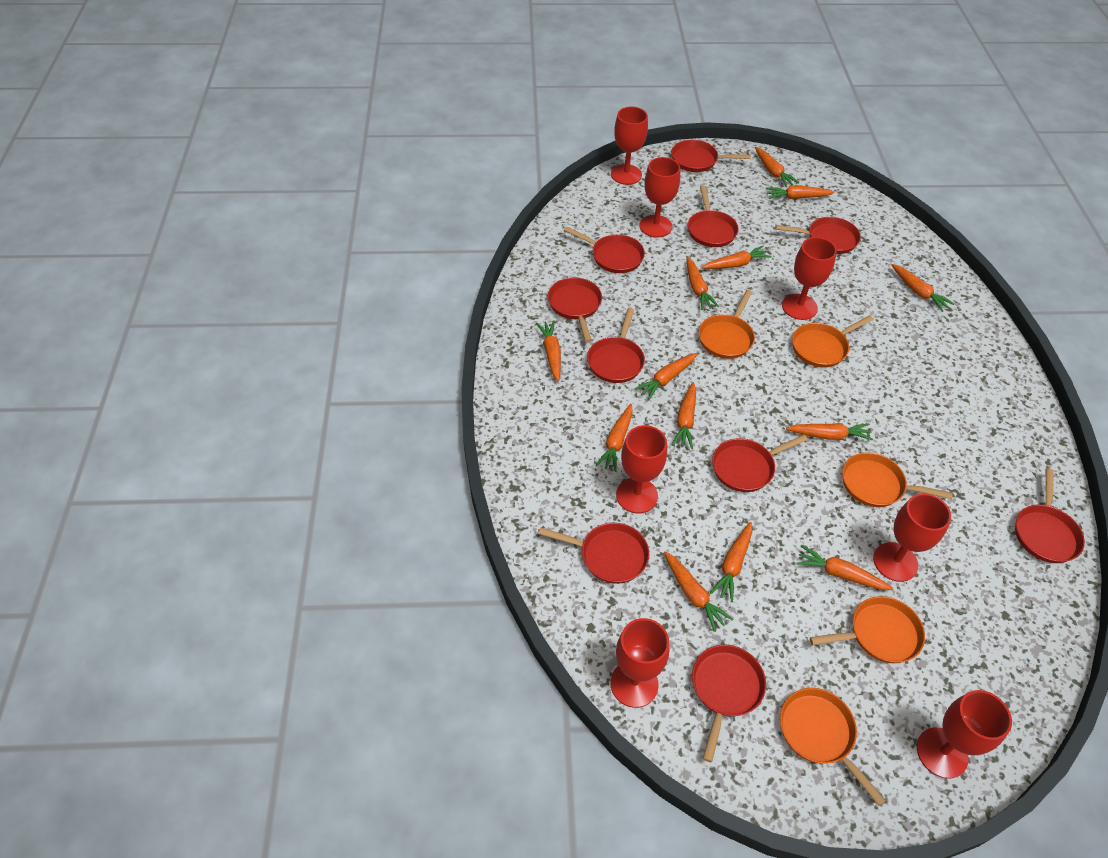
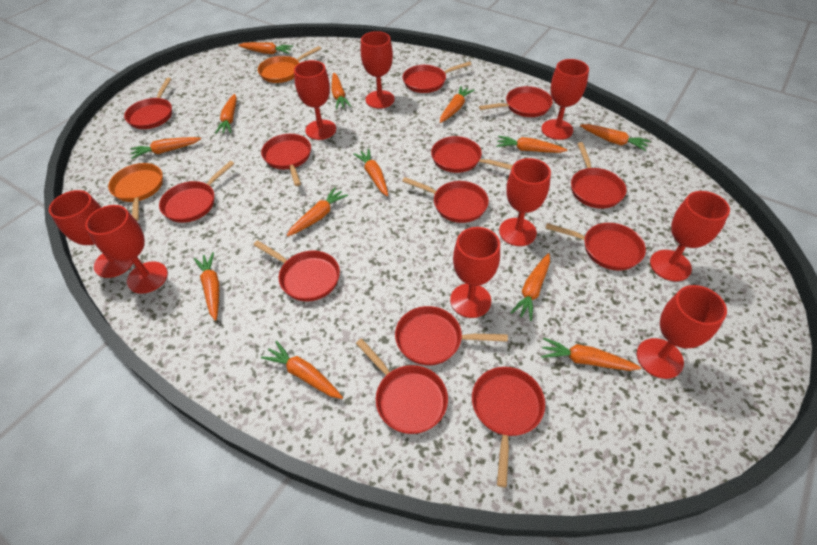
orange pan: 5 -> 2
red goblet: 7 -> 9
red pan: 10 -> 13

